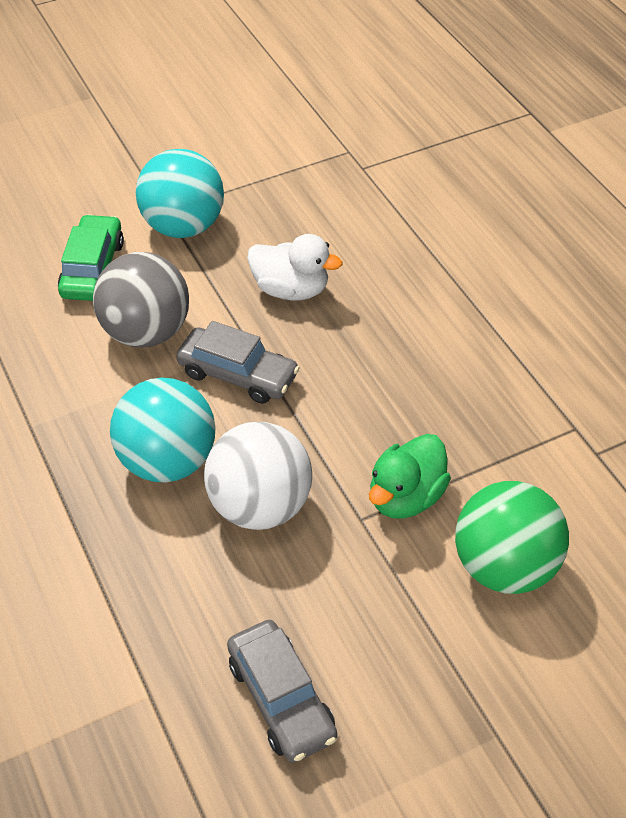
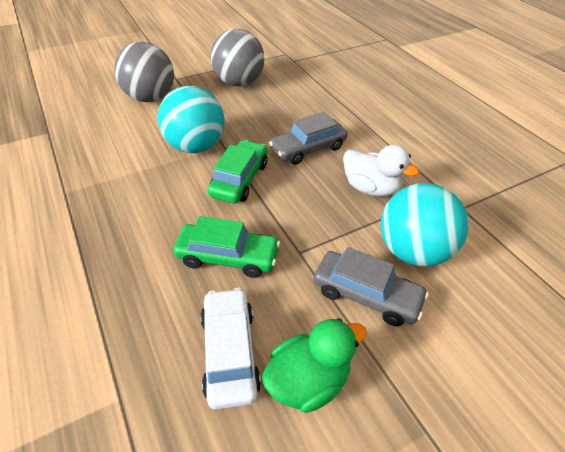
green ball: 1 -> 0
green car: 1 -> 2
grey ball: 1 -> 2
white ball: 1 -> 0
white car: 0 -> 1

